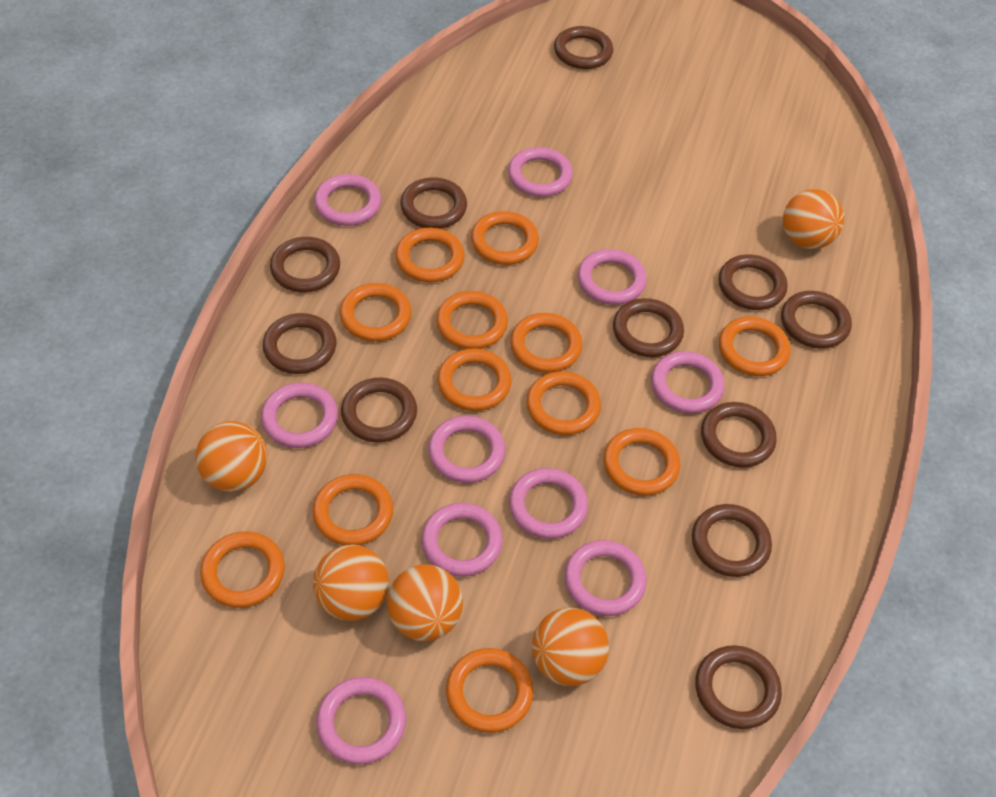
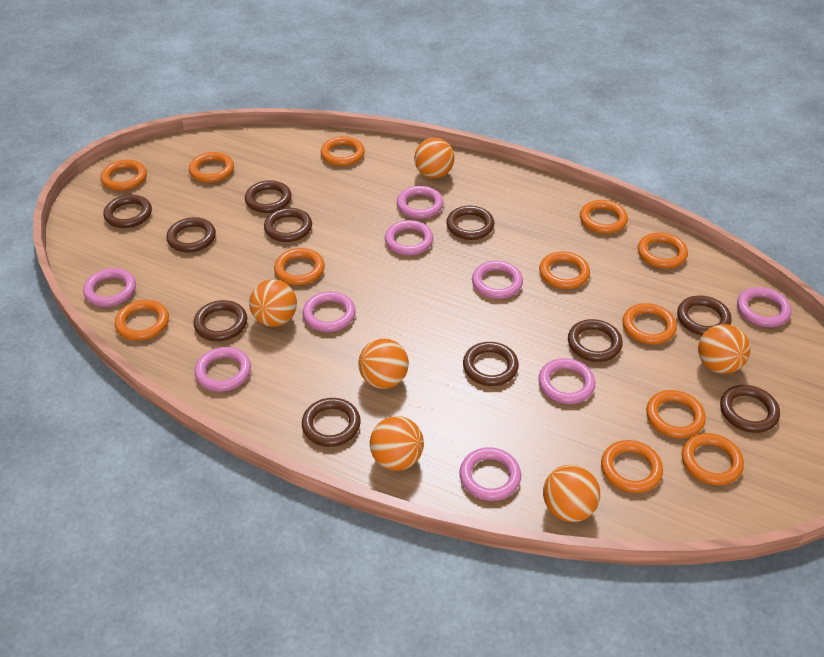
orange ball: 5 -> 6
pink ring: 10 -> 9

